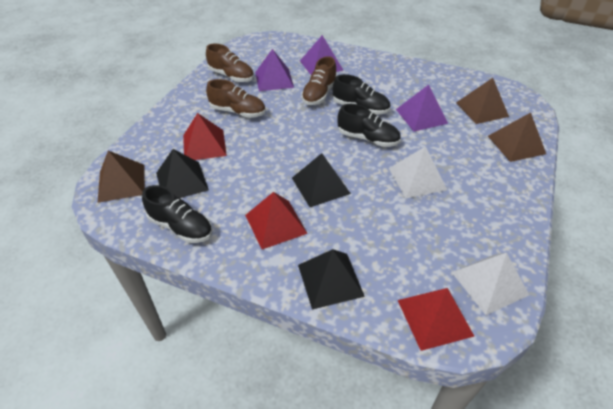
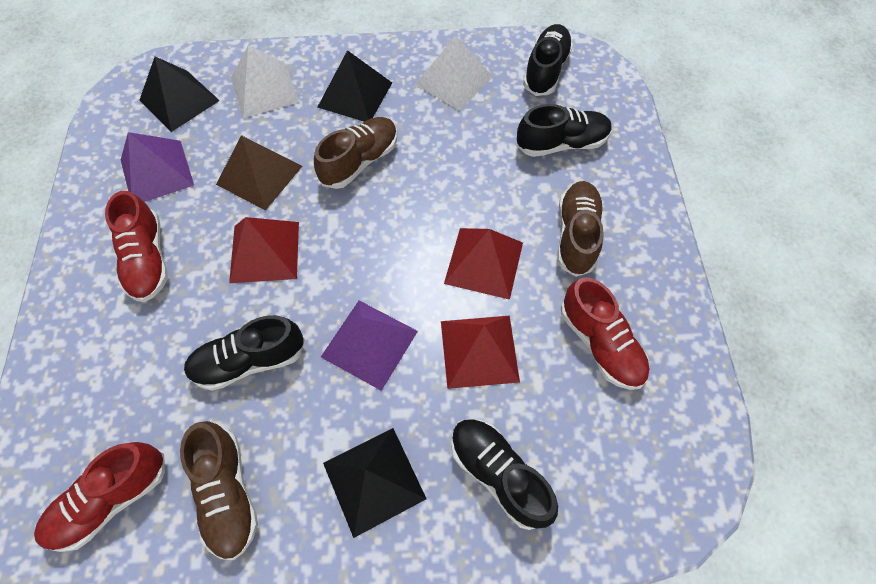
black shoe: 3 -> 4
brown pyramid: 3 -> 1
purple pyramid: 3 -> 2
red shoe: 0 -> 3

